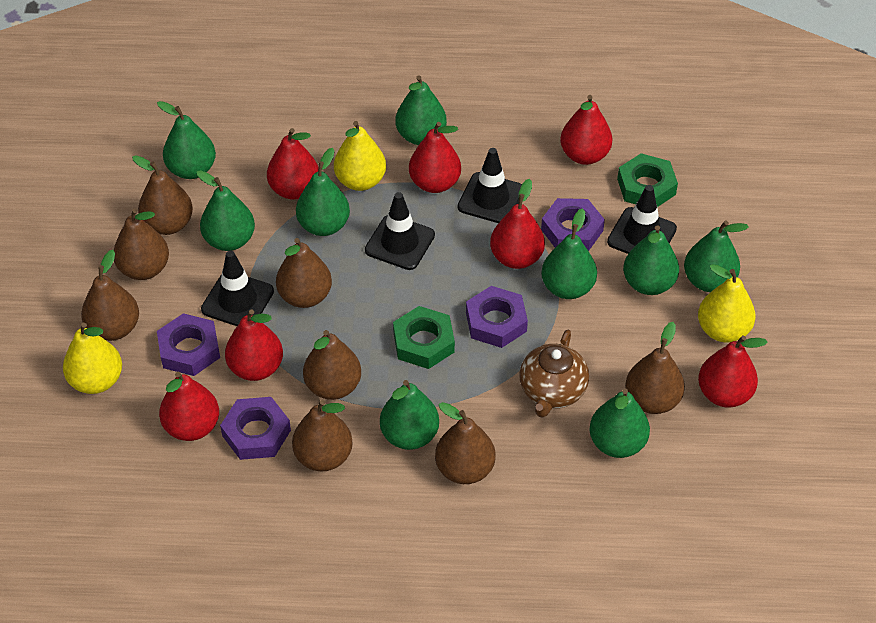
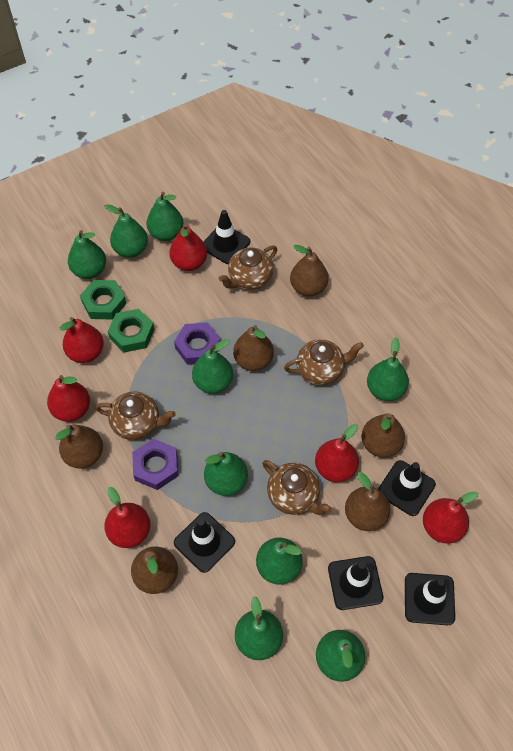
black traffic cone: 4 -> 5
brown pear: 8 -> 6
brown teapot: 1 -> 4
purple nut: 4 -> 2
red pear: 7 -> 6
yellow pear: 3 -> 0

